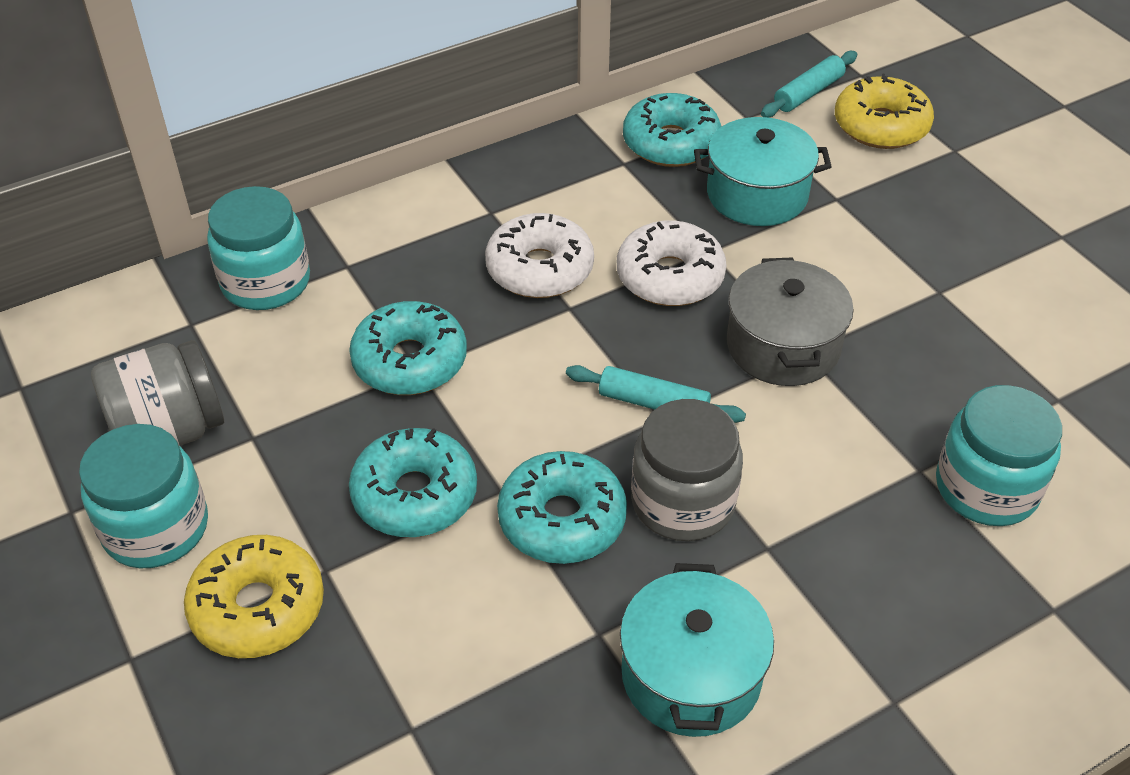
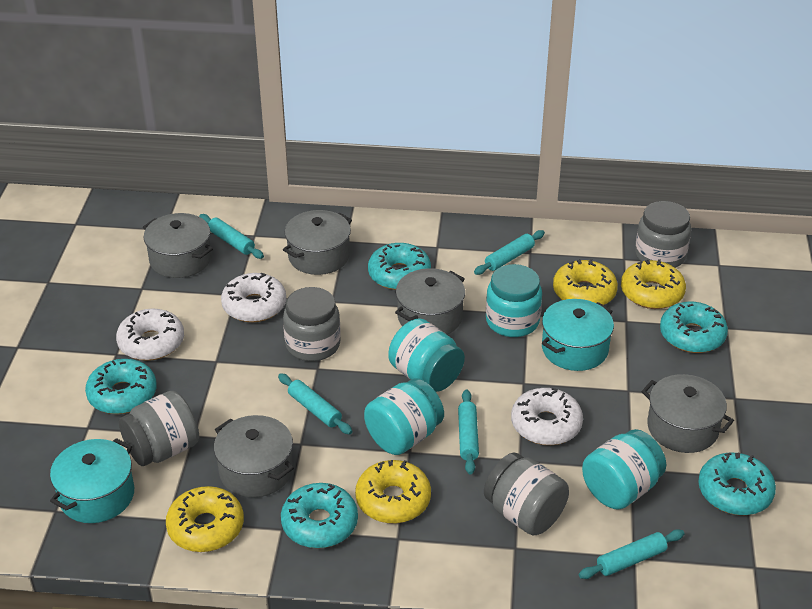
grey jar: 2 -> 4
grey pot: 1 -> 5
turquoise donut: 4 -> 5
turquoise jar: 3 -> 4
turquoise rolling pin: 2 -> 5
white donut: 2 -> 3
yellow donut: 2 -> 4

